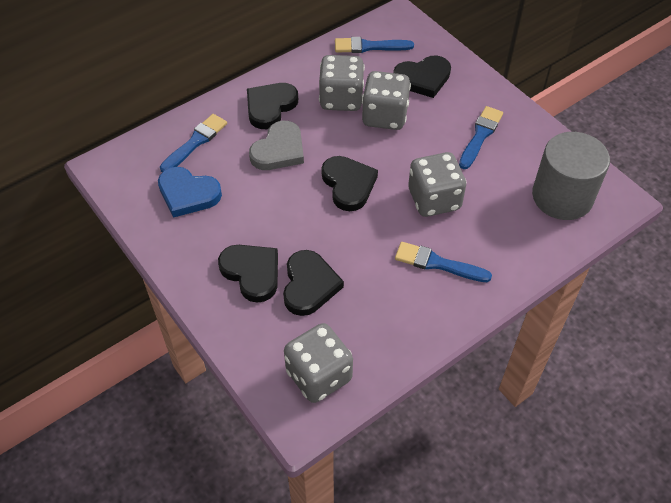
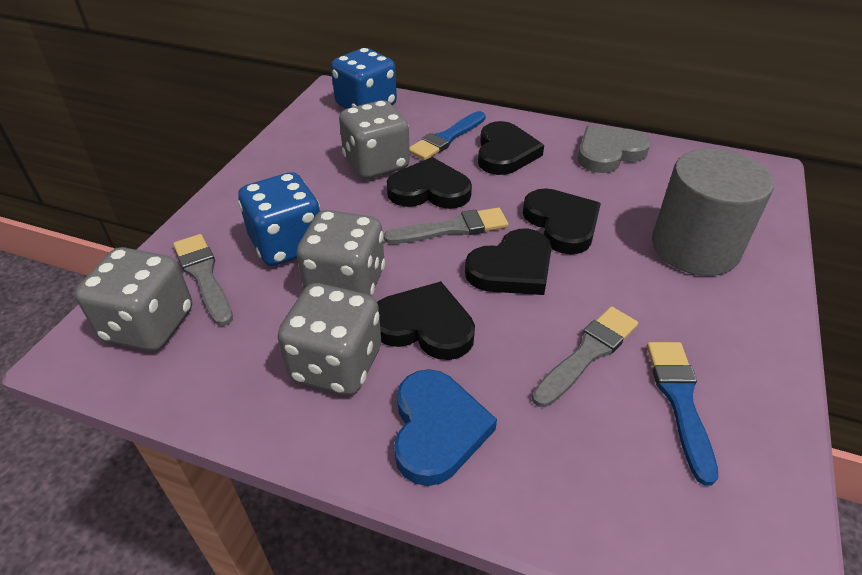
blue brush: 4 -> 2
blue dice: 0 -> 2
grey brush: 0 -> 3

